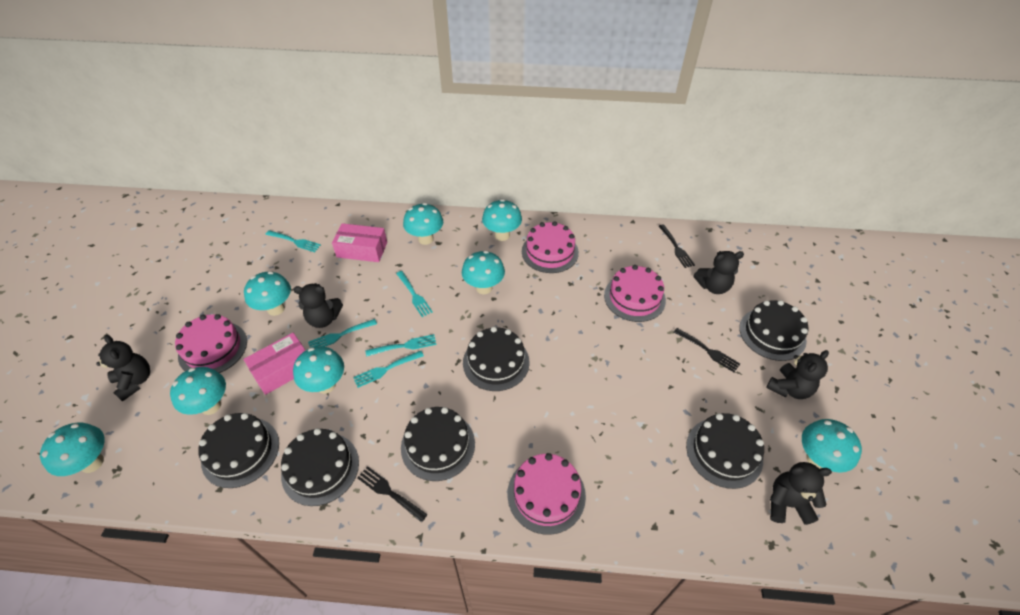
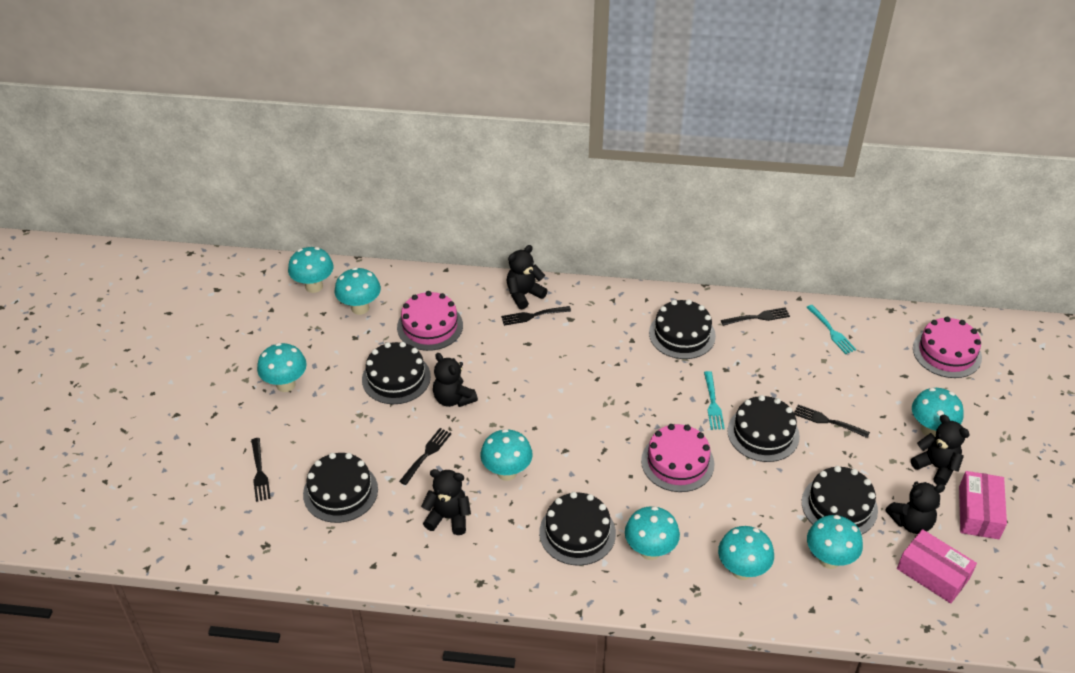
black fork: 3 -> 5
pink cake: 4 -> 3
turquoise fork: 5 -> 2

